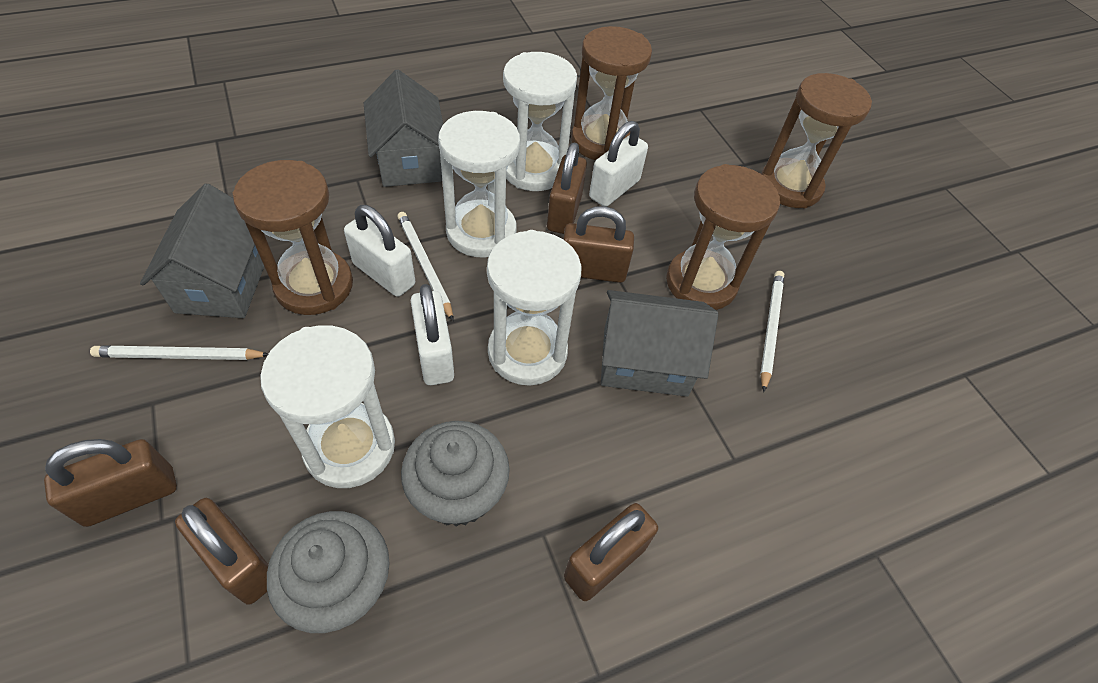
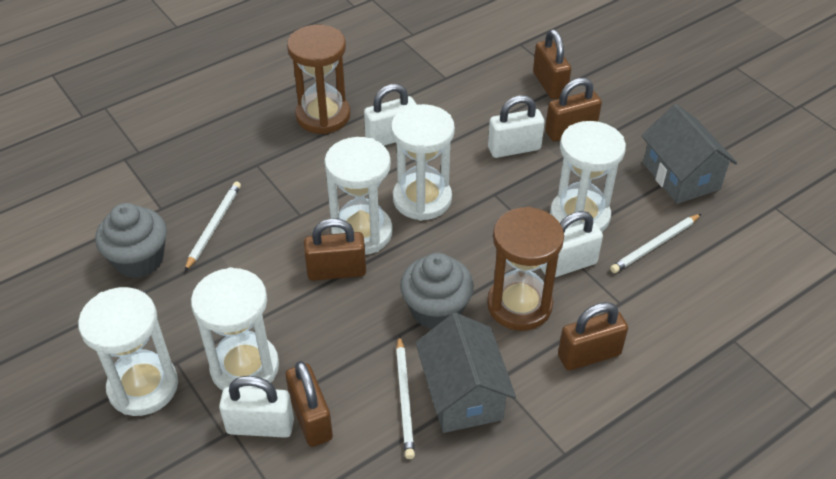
brown hourglass: 4 -> 2
grey house: 3 -> 2
white hourglass: 4 -> 5
white padlock: 3 -> 4

